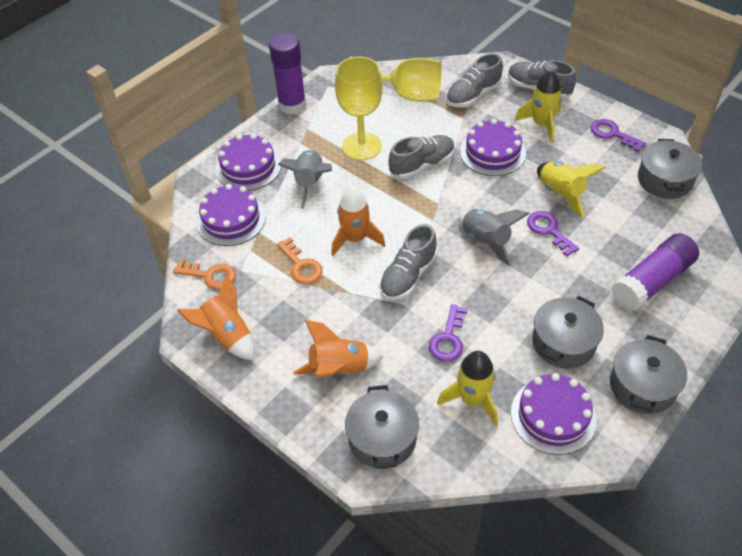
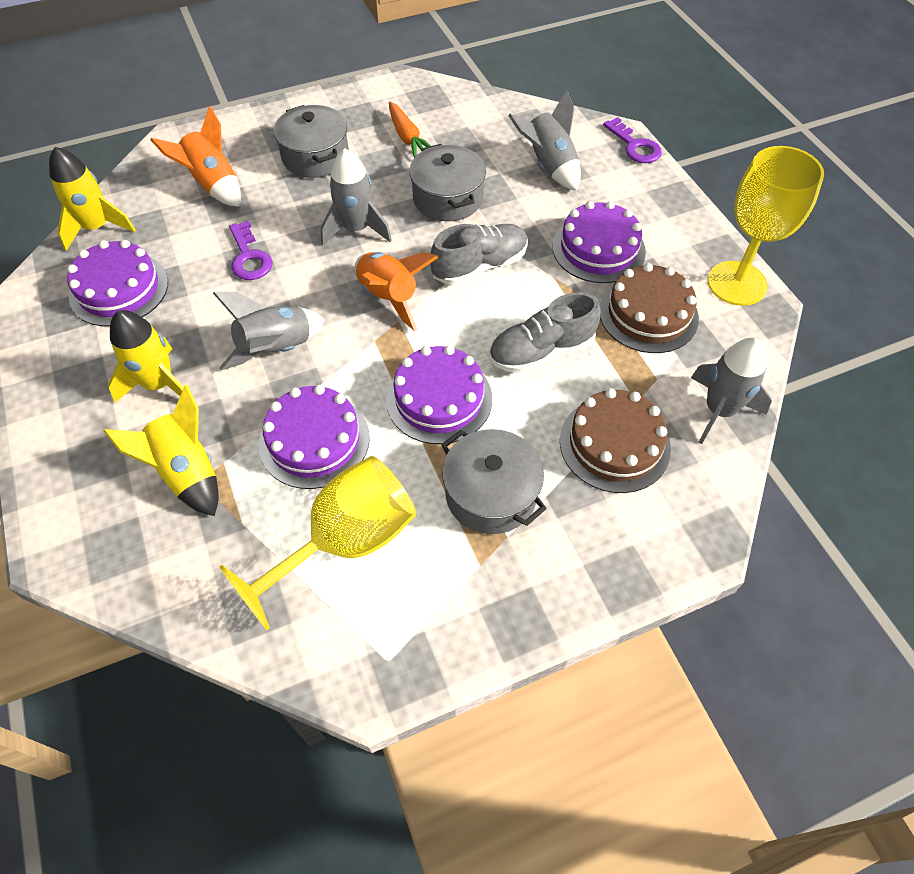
brown cake: 0 -> 2
grey pot: 4 -> 3
grey rocket: 2 -> 4
grey shoe: 4 -> 2
orange carrot: 0 -> 1
orange key: 2 -> 0
orange rocket: 3 -> 2
purple glue stick: 2 -> 0
purple key: 3 -> 2

